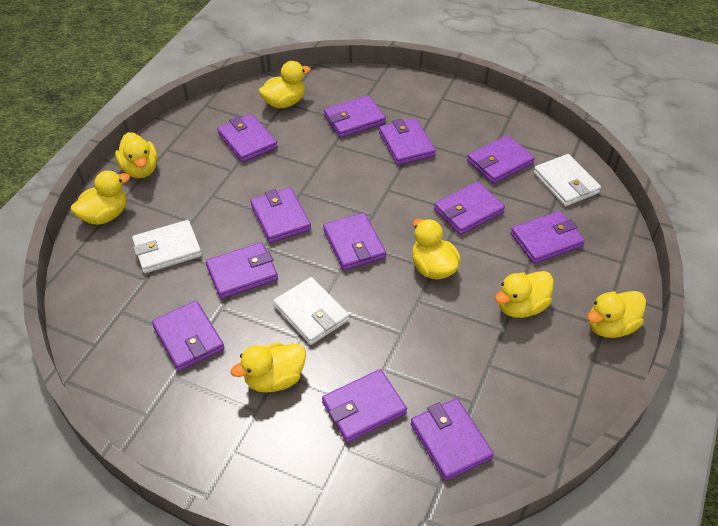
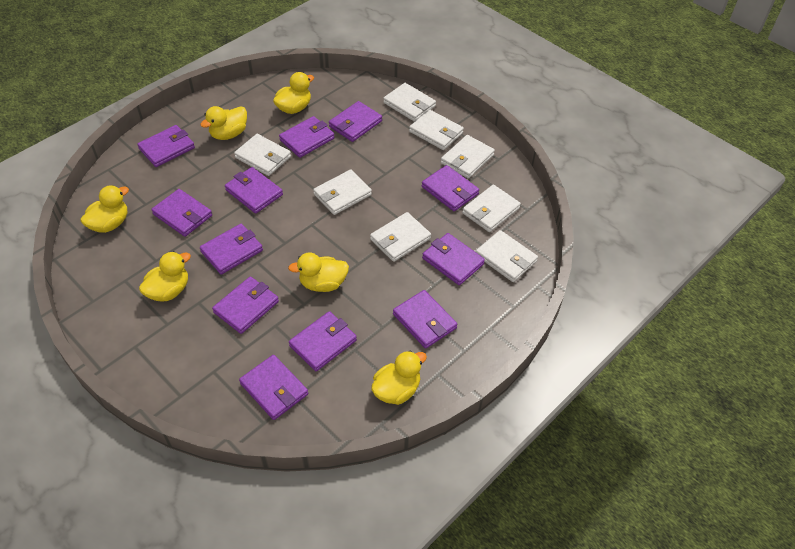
white wallet: 3 -> 8
yellow duck: 7 -> 6

